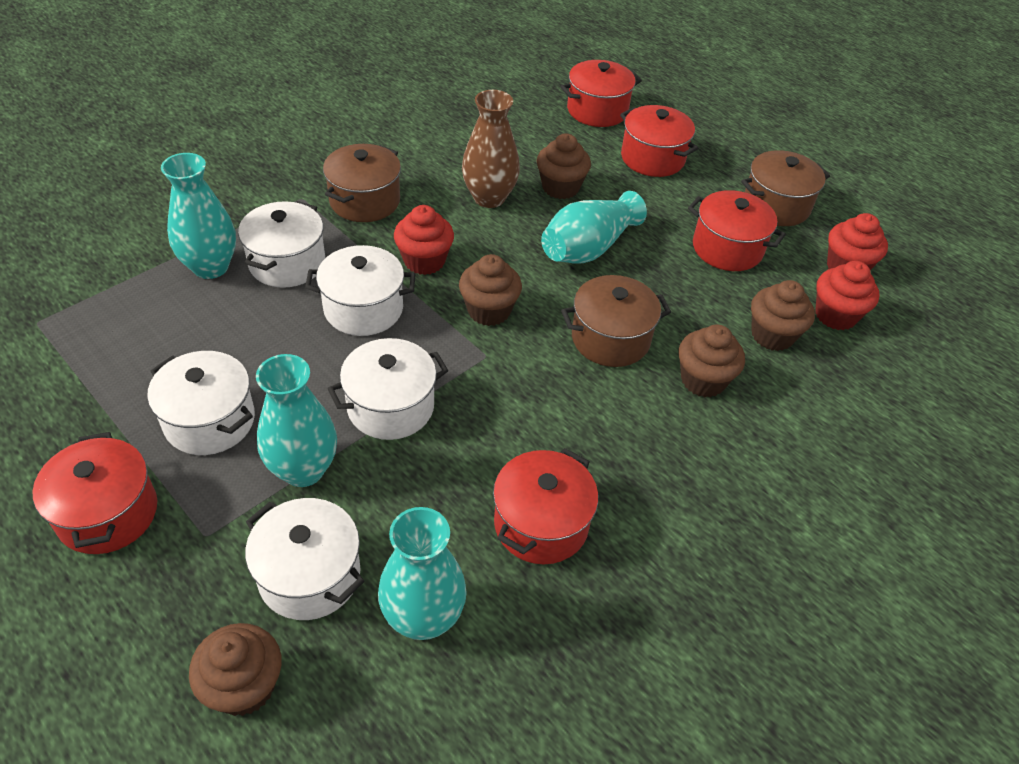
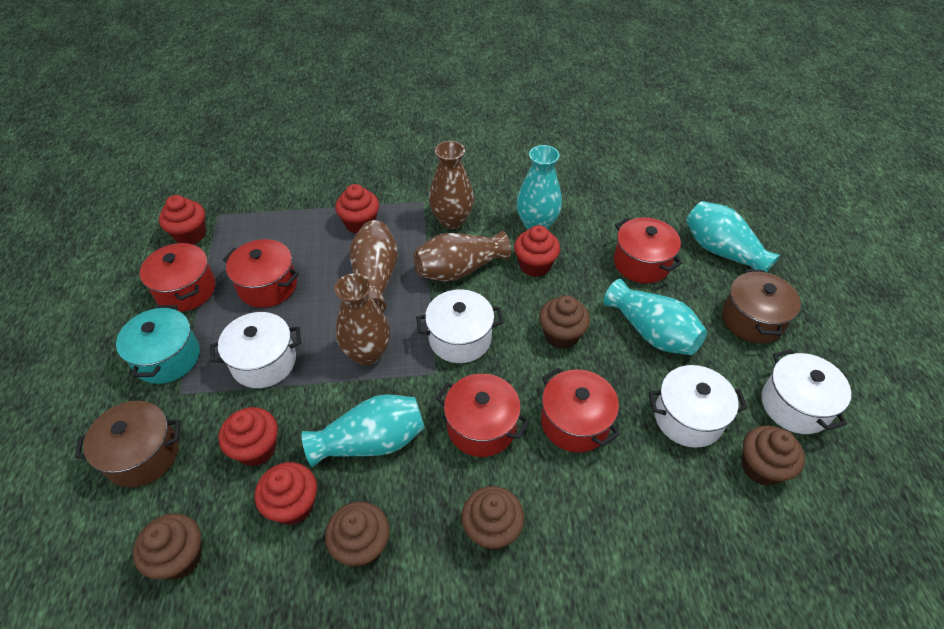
brown pot: 3 -> 2
brown vase: 1 -> 4
red cupcake: 3 -> 5
turquoise pot: 0 -> 1
white pot: 5 -> 4

